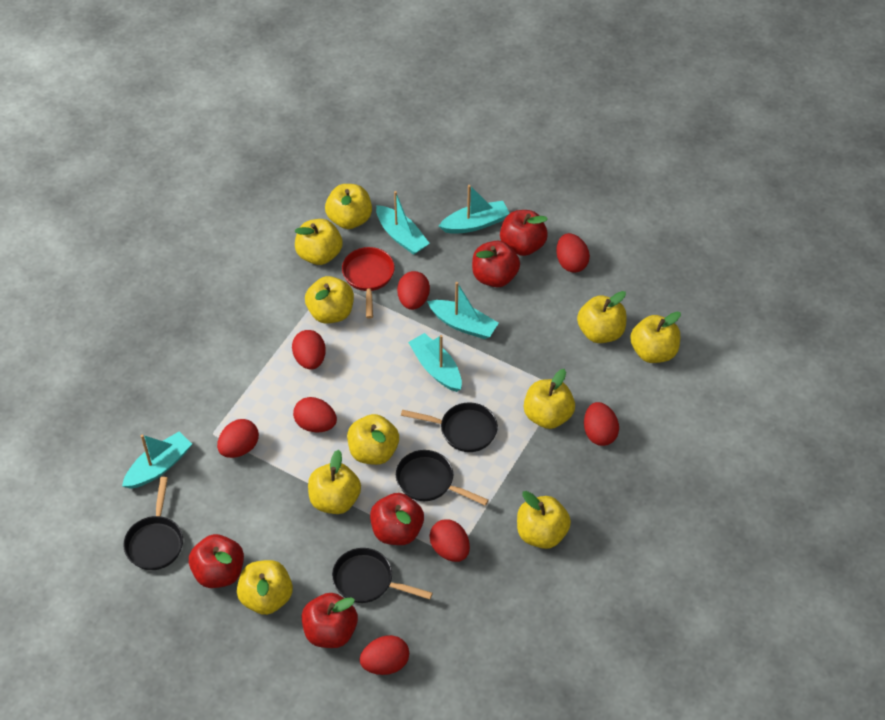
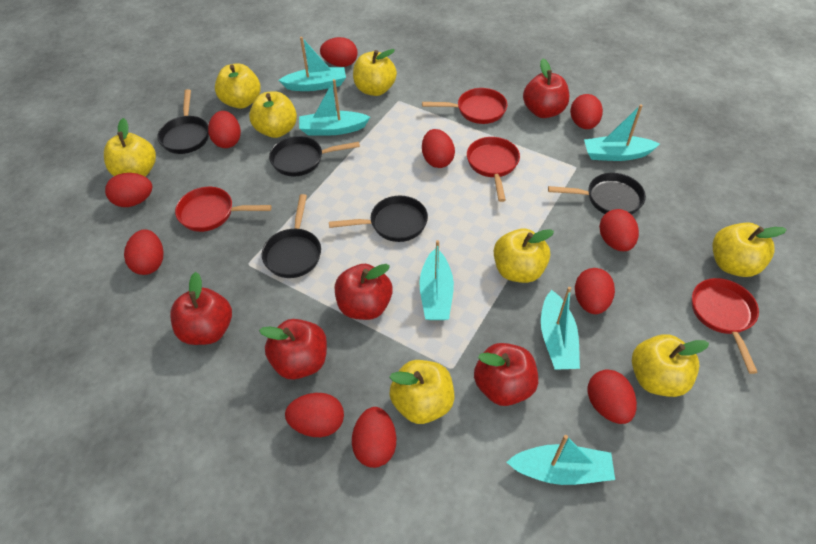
black pan: 4 -> 5
red egg: 8 -> 11
red pan: 1 -> 4
turquoise boat: 5 -> 6
yellow apple: 10 -> 8

